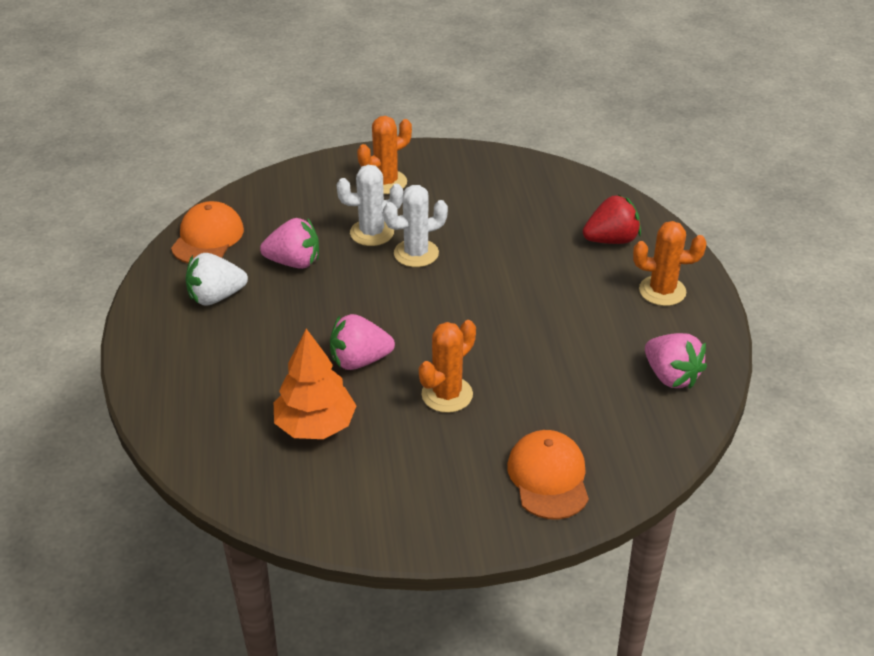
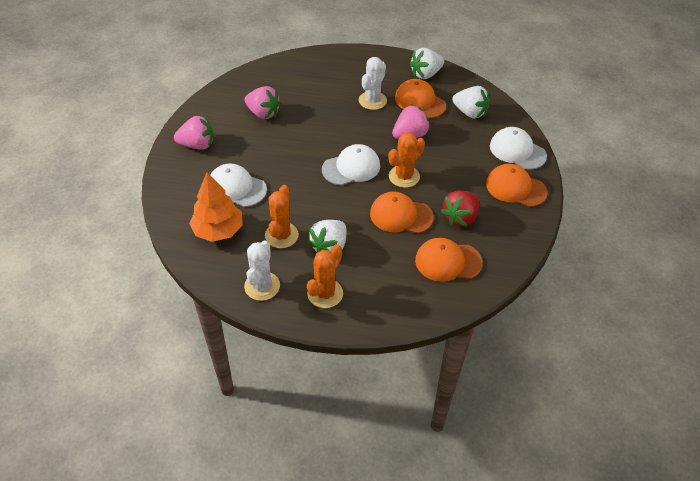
orange cap: 2 -> 4
white cap: 0 -> 3
white strawberry: 1 -> 3

